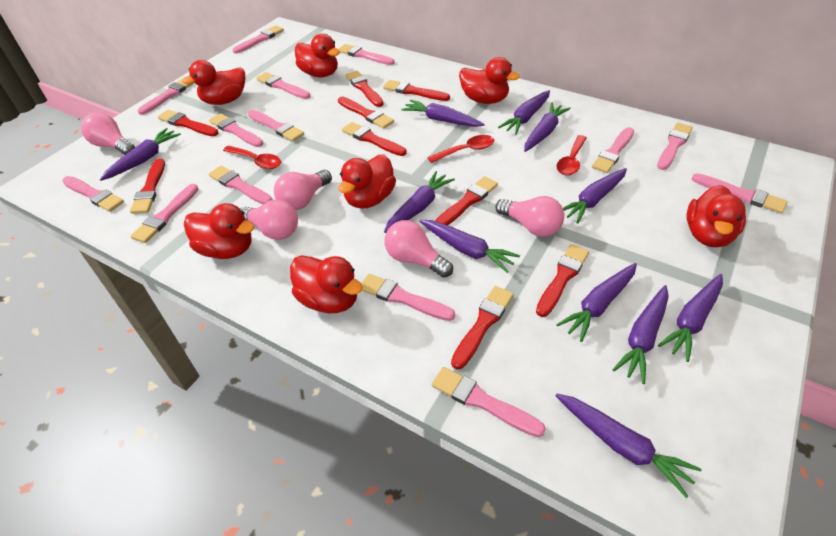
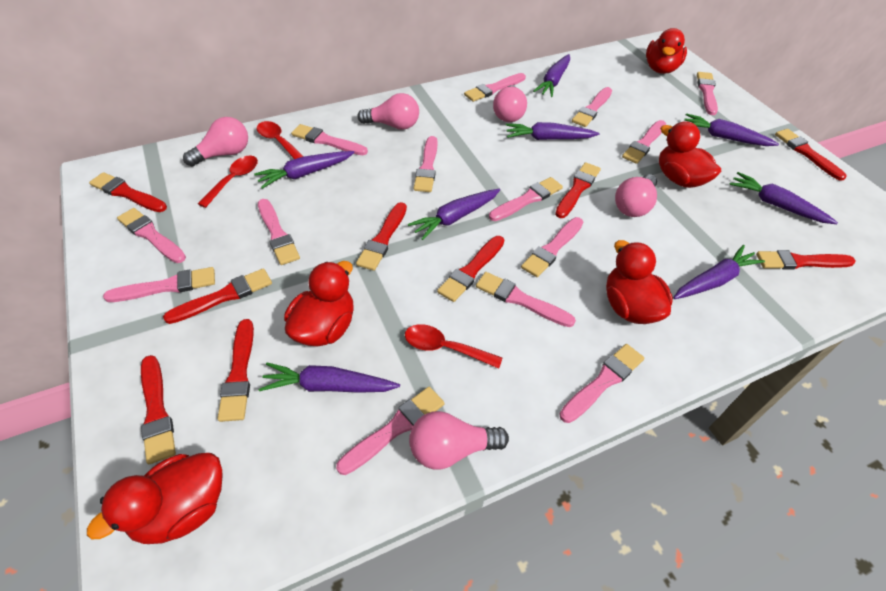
purple carrot: 11 -> 8
red duck: 7 -> 5

